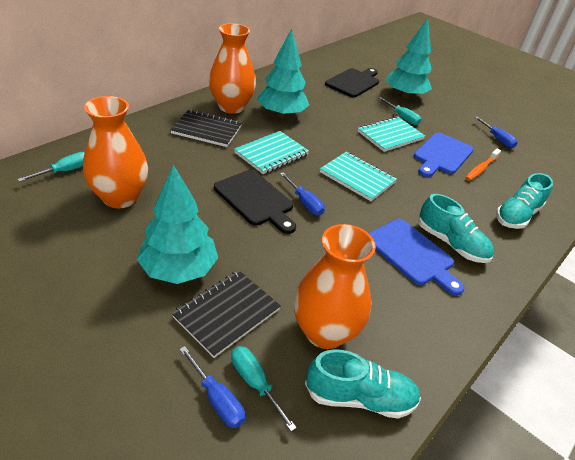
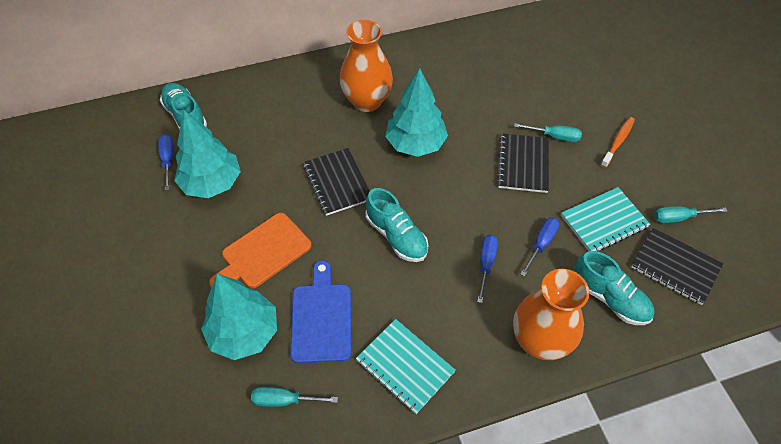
black cutting board: 2 -> 0
black notebook: 2 -> 3
blue cutting board: 2 -> 1
orange cutting board: 0 -> 1
orange vase: 3 -> 2
turquoise notebook: 3 -> 2

